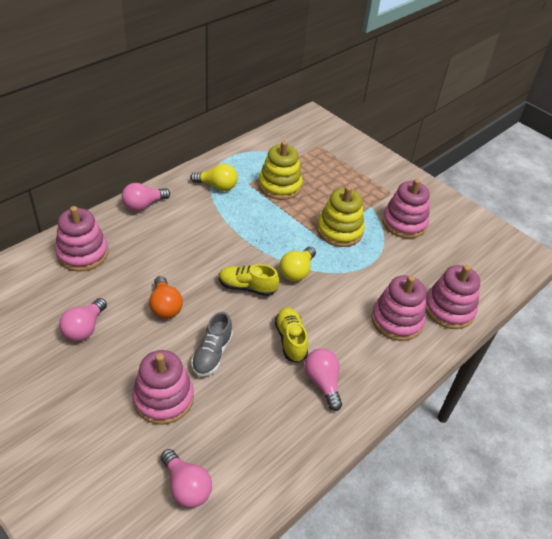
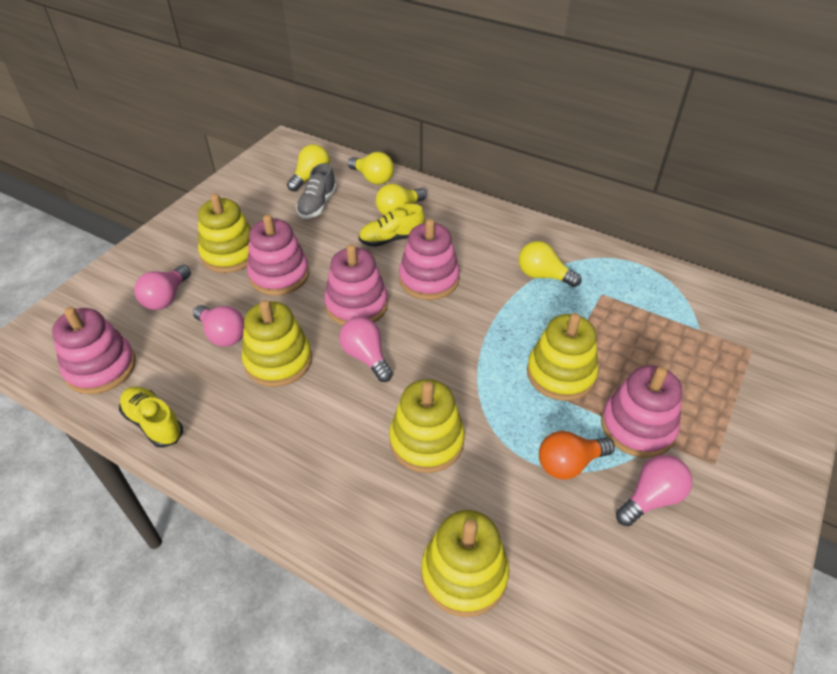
yellow light bulb: 2 -> 4
yellow stacking toy: 2 -> 5

